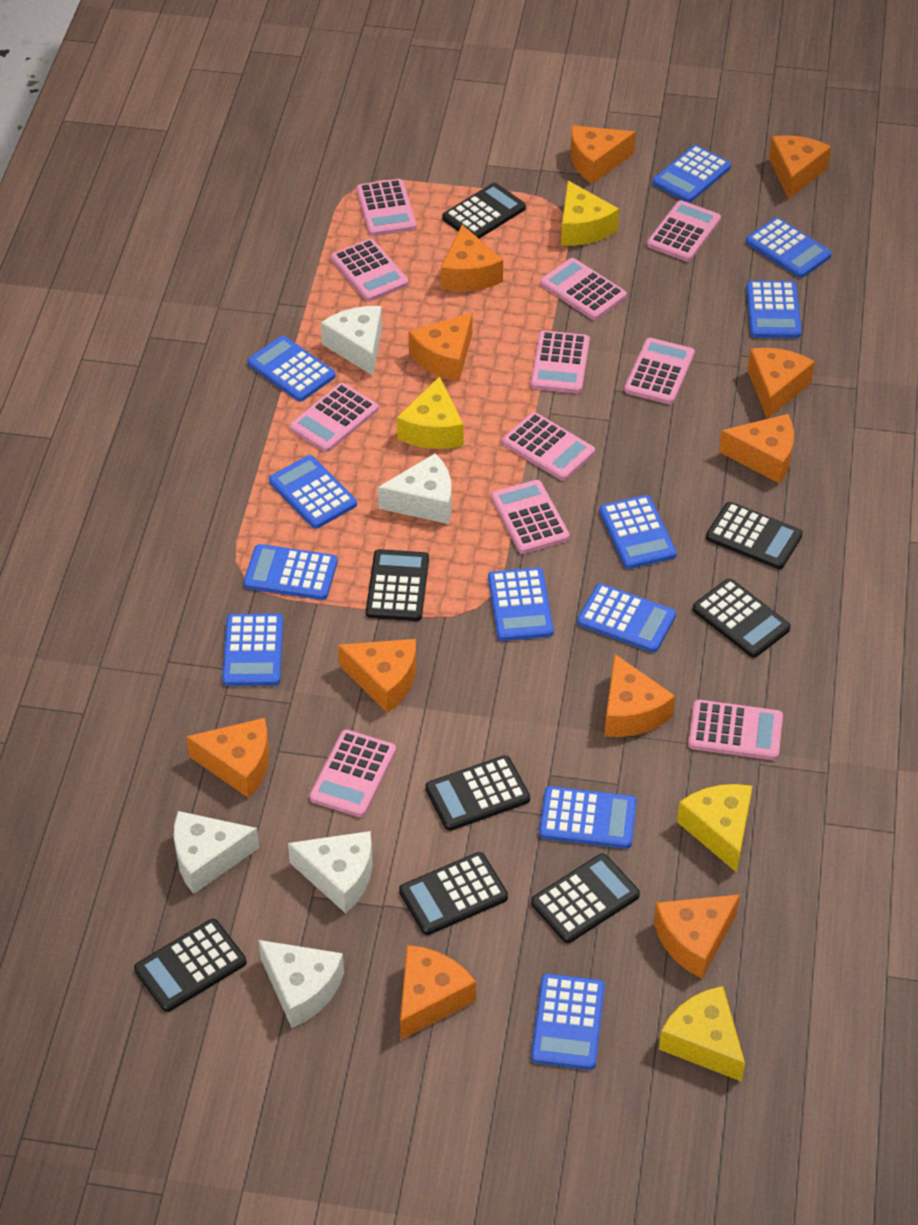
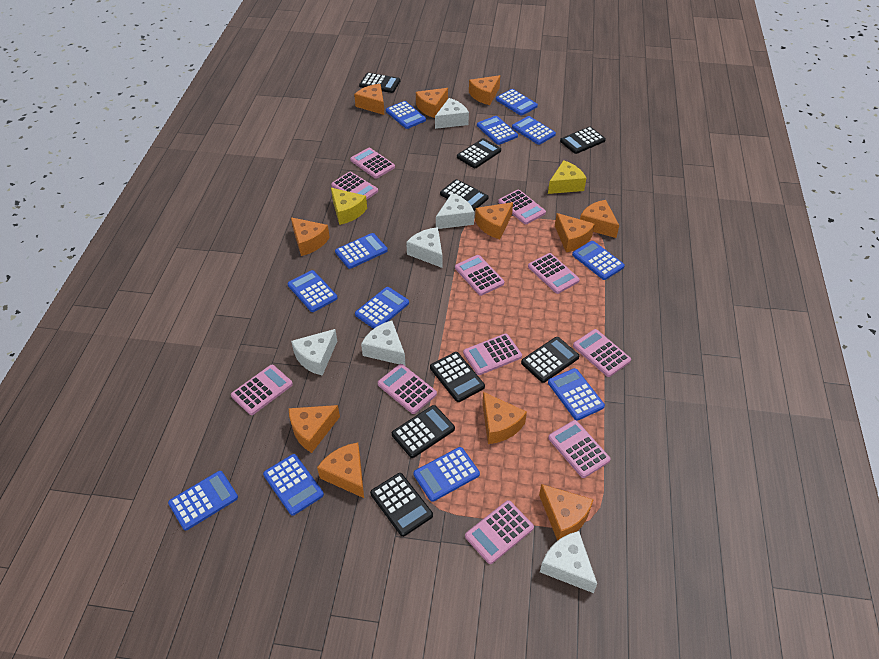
white cheese: 5 -> 6
yellow cheese: 4 -> 2

